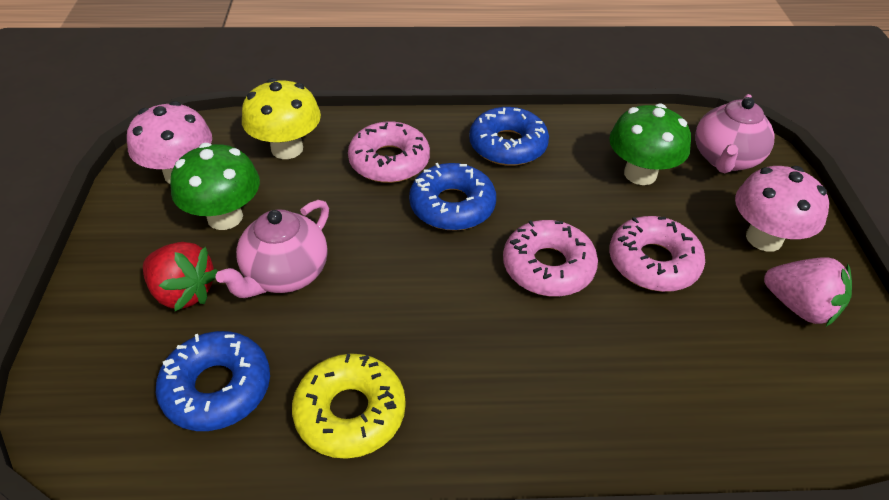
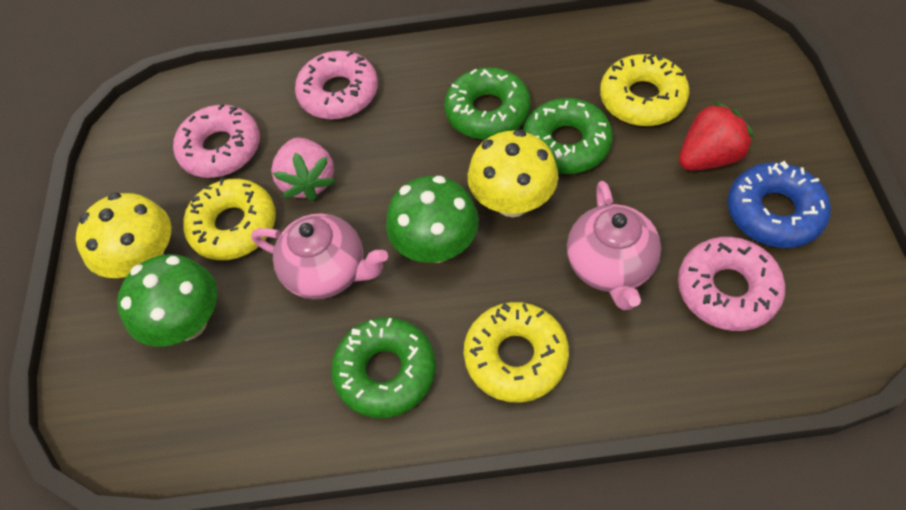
blue donut: 3 -> 1
green donut: 0 -> 3
pink mushroom: 2 -> 0
yellow donut: 1 -> 3
yellow mushroom: 1 -> 2

